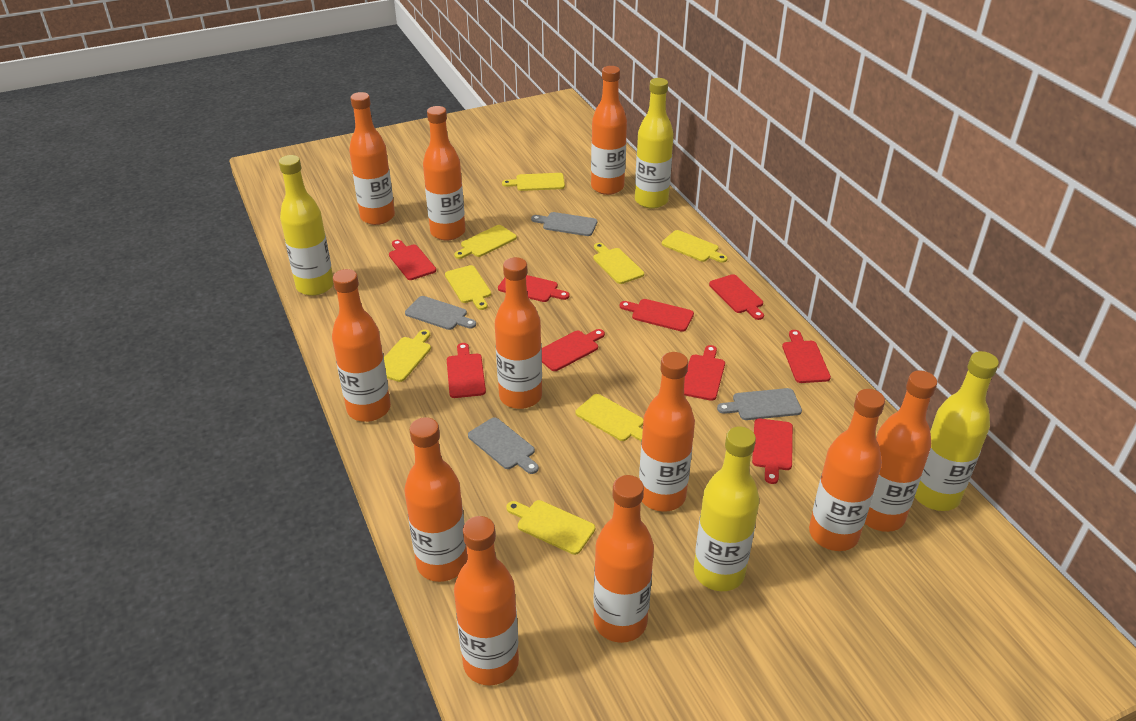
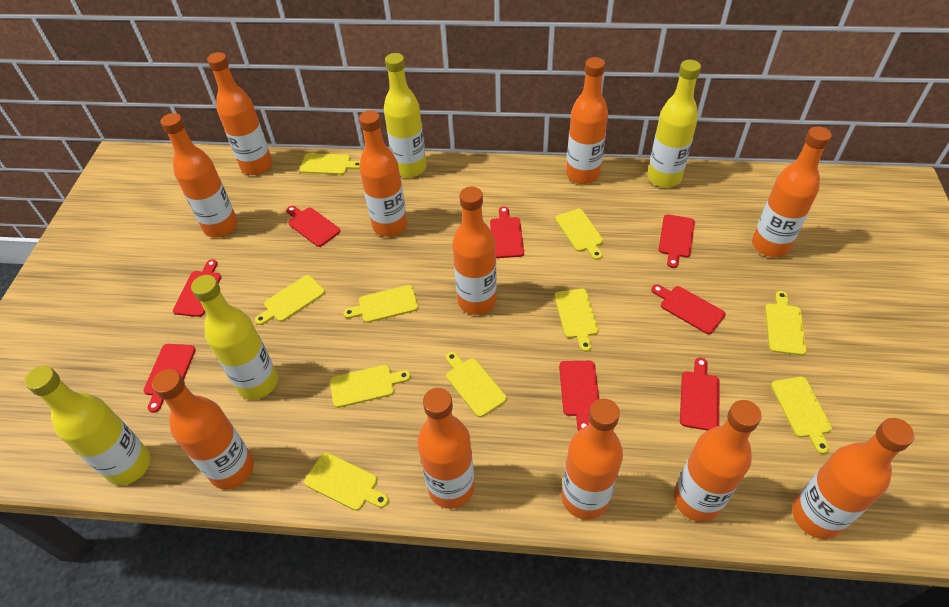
grey cutting board: 4 -> 0
red cutting board: 9 -> 8
yellow cutting board: 8 -> 10

